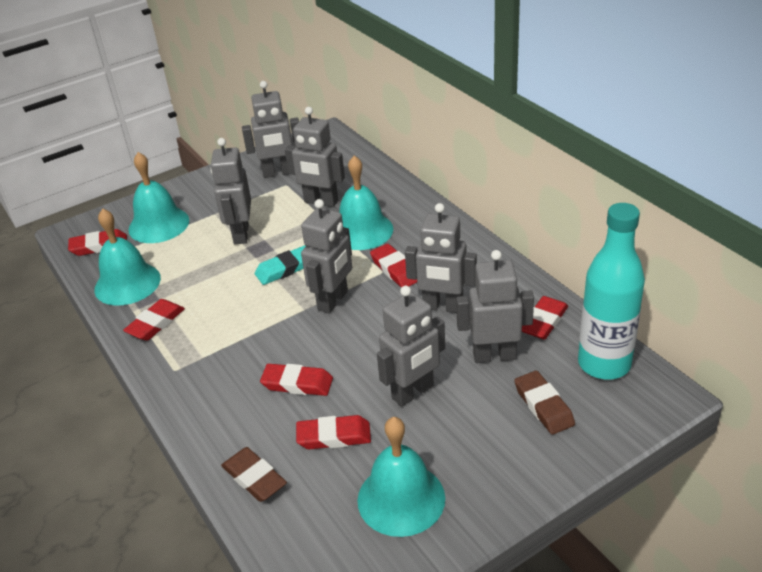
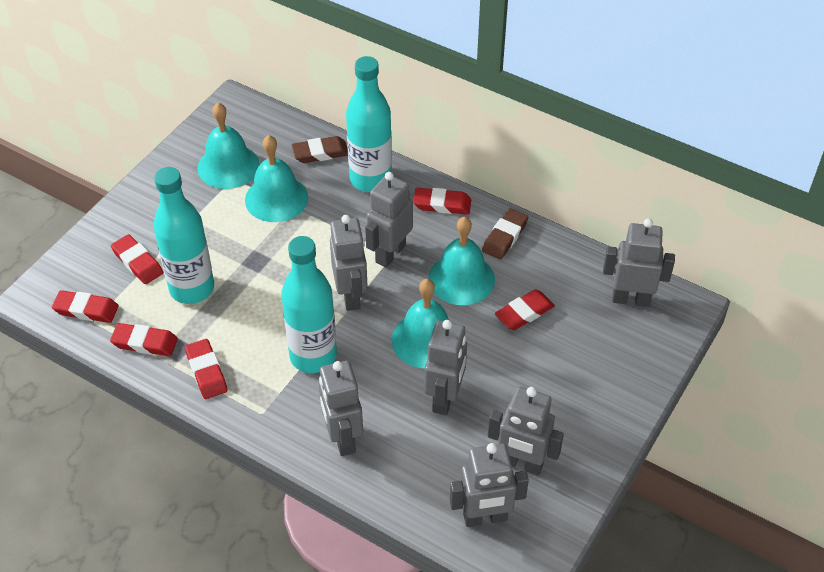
turquoise bottle: 1 -> 3
turquoise eraser: 1 -> 0

